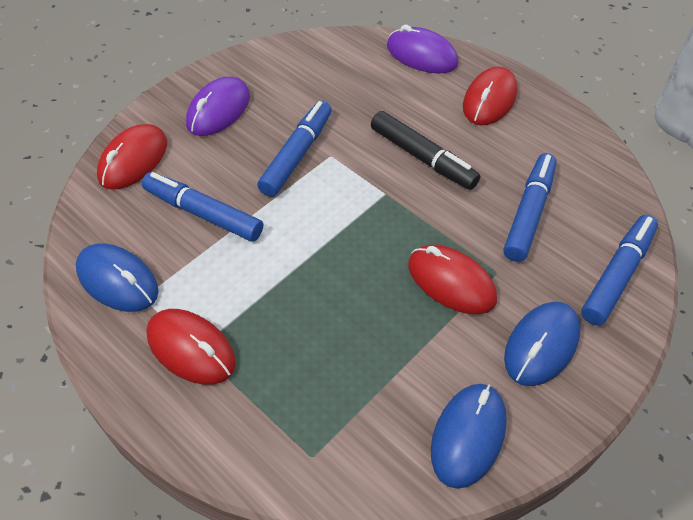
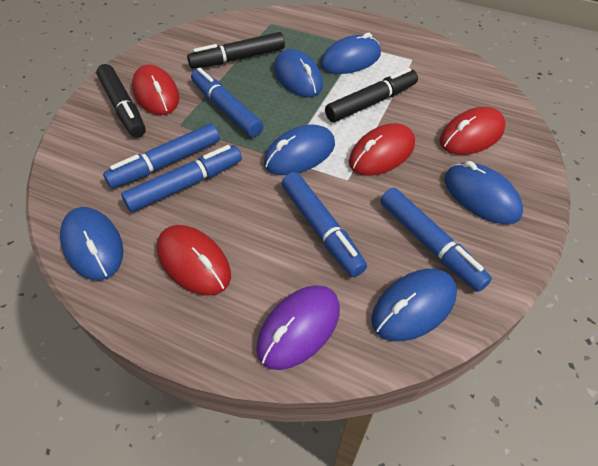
black marker: 1 -> 3
blue marker: 4 -> 5
blue mouse: 3 -> 6
purple mouse: 2 -> 1

